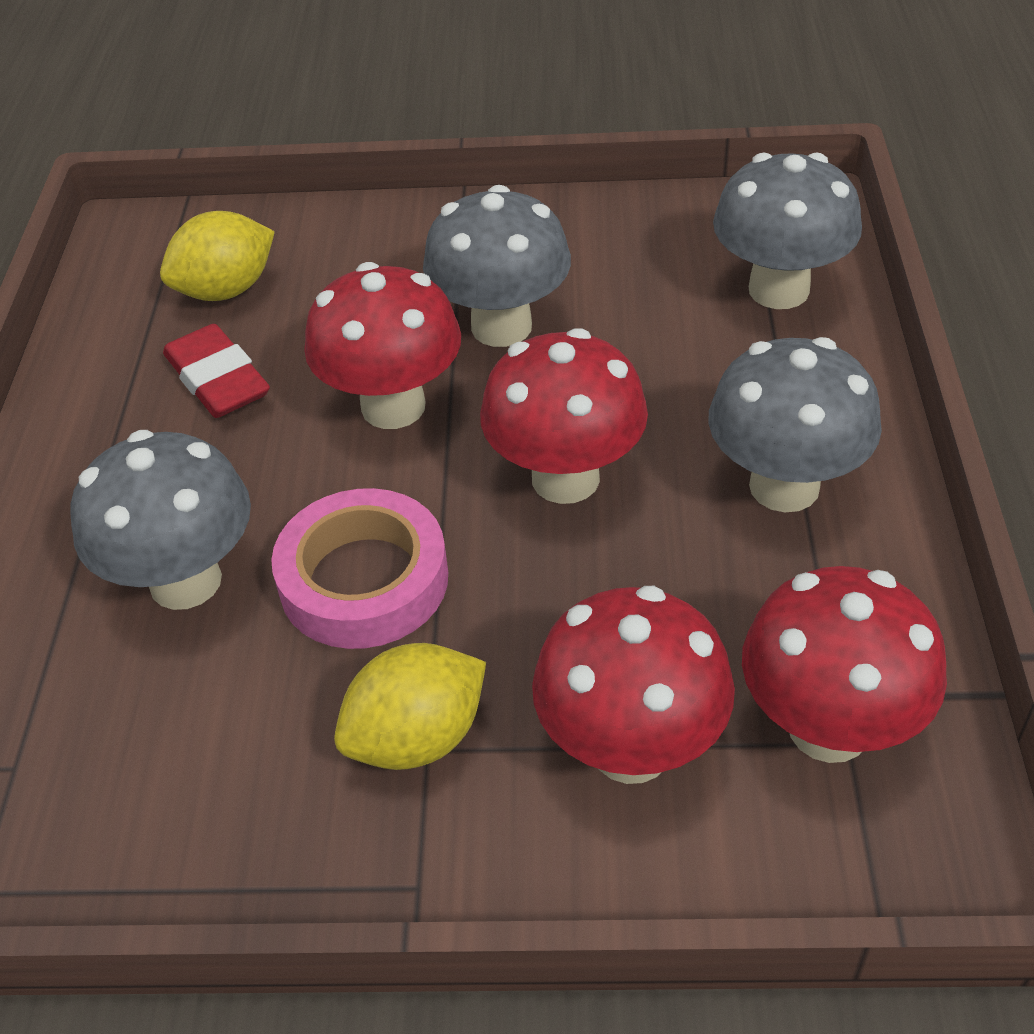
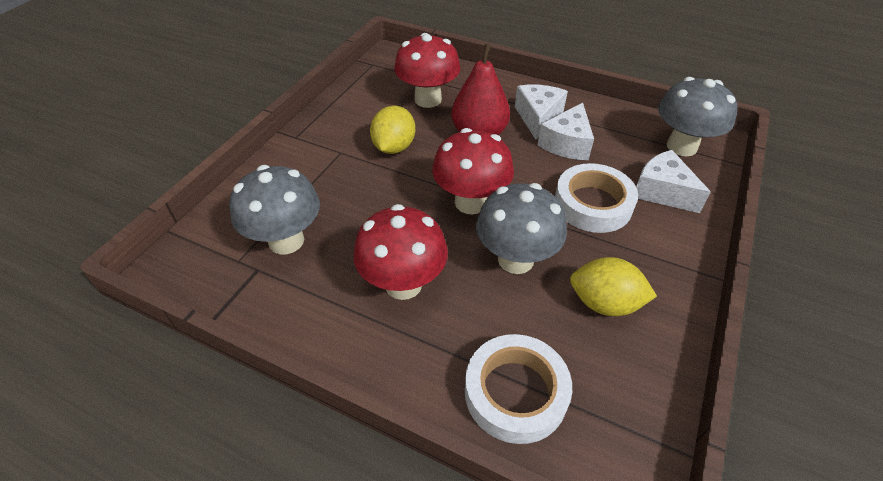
grey mushroom: 4 -> 3
pink tape: 1 -> 0
red eraser: 1 -> 0
red mushroom: 4 -> 3
red pear: 0 -> 1
white cheese: 0 -> 3
white tape: 0 -> 2

